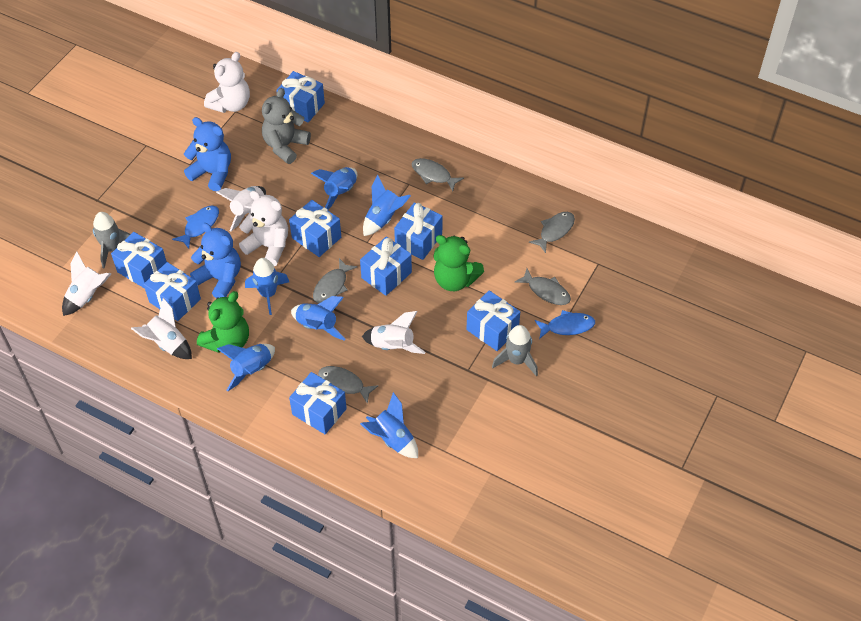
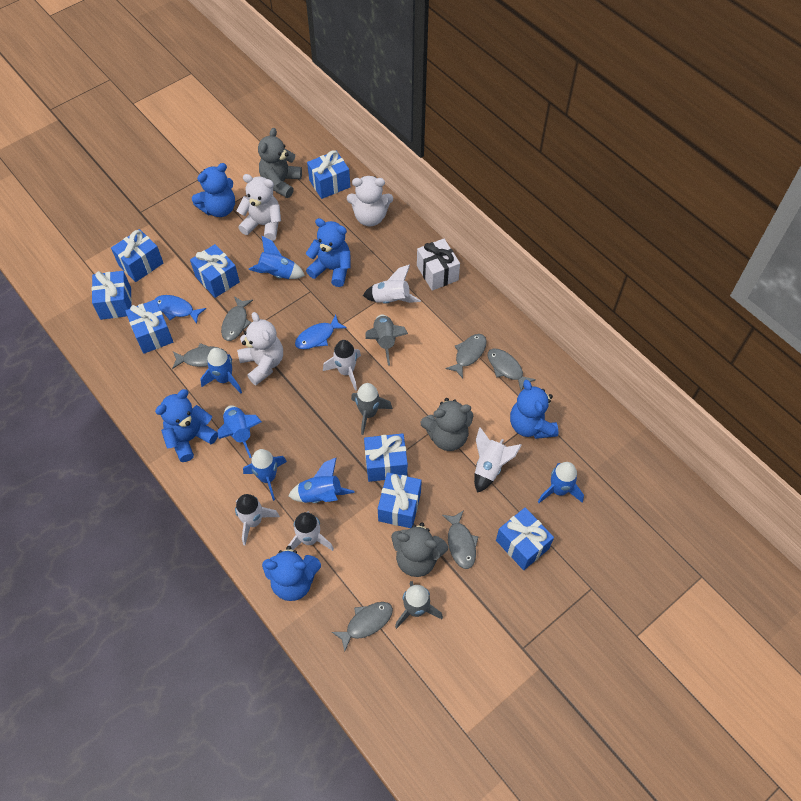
blue teddy bear: 2 -> 5
green teddy bear: 2 -> 0
grey fish: 5 -> 6
grey rocket: 2 -> 3
grey teddy bear: 1 -> 3
white gift: 0 -> 1
white rocket: 4 -> 5
white teddy bear: 2 -> 3

